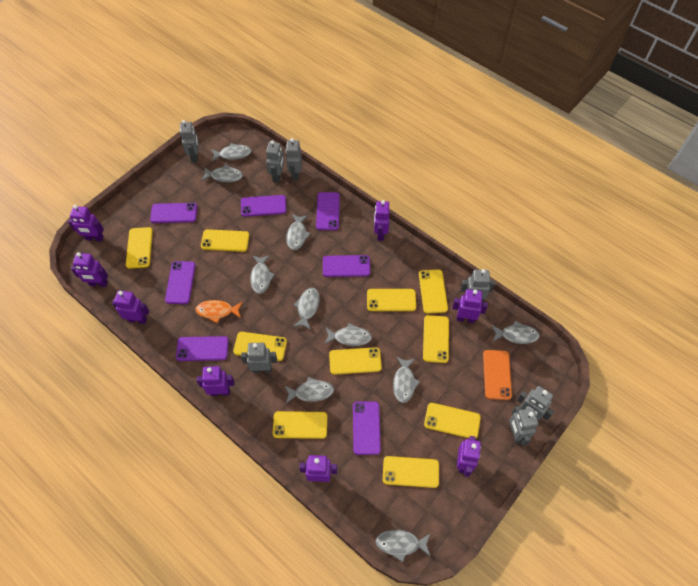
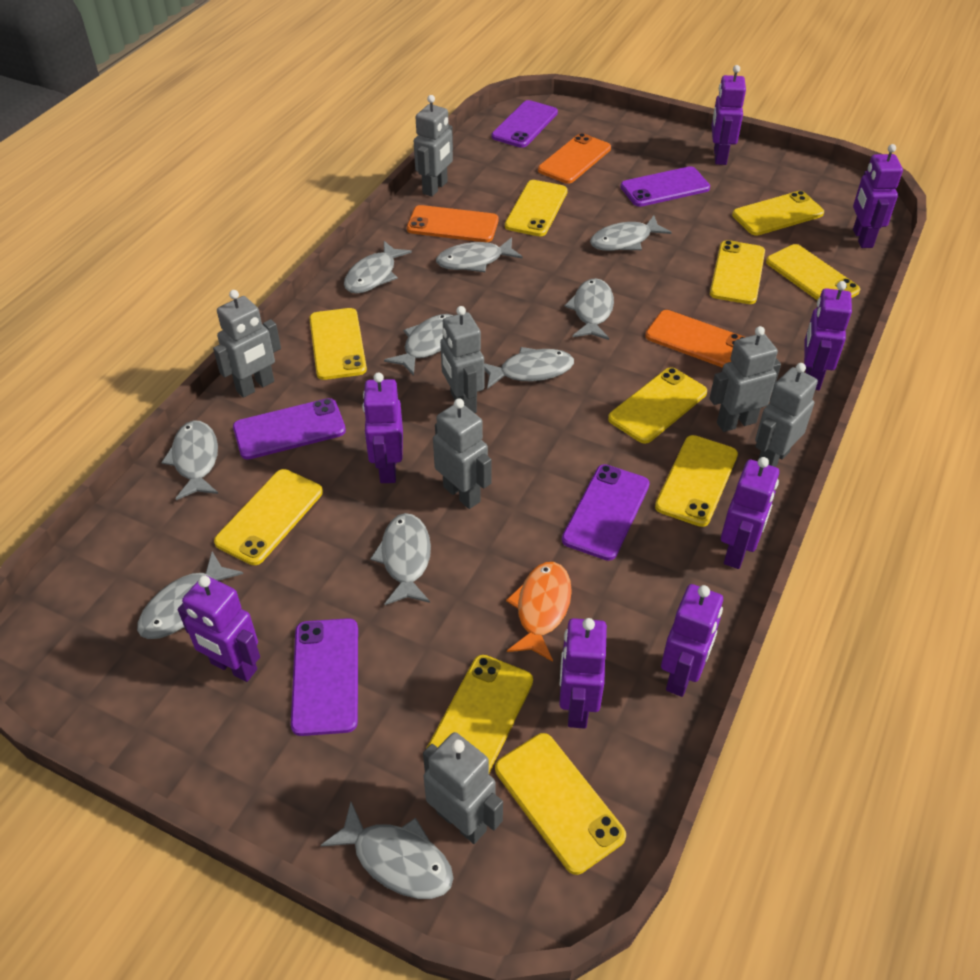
orange phone: 1 -> 3
purple phone: 7 -> 5

